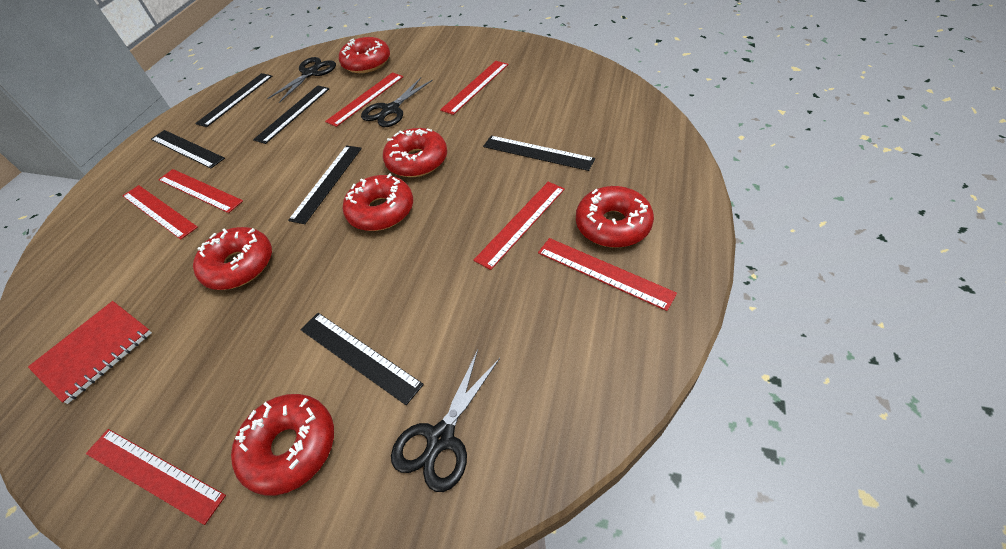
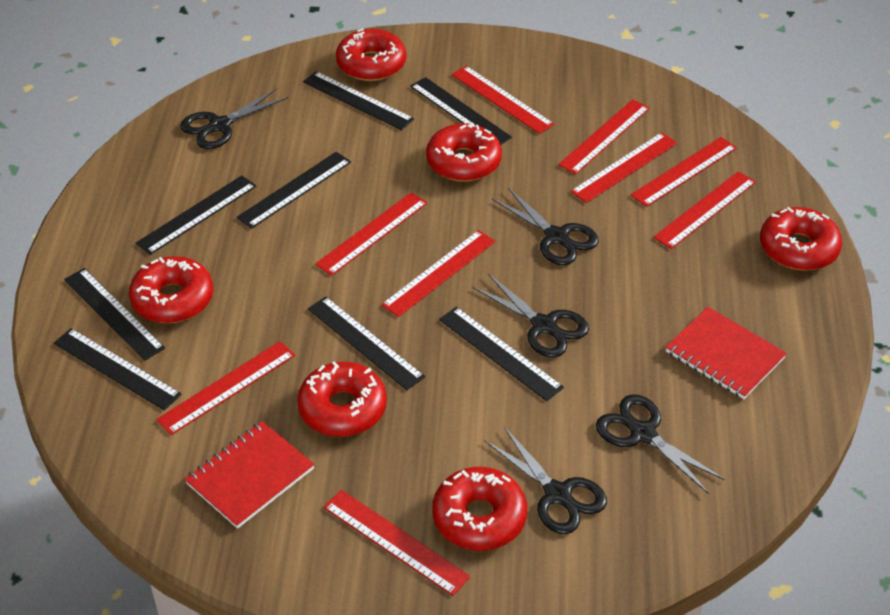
black ruler: 6 -> 8
black scissors: 3 -> 5
red notebook: 1 -> 2
red ruler: 7 -> 9

